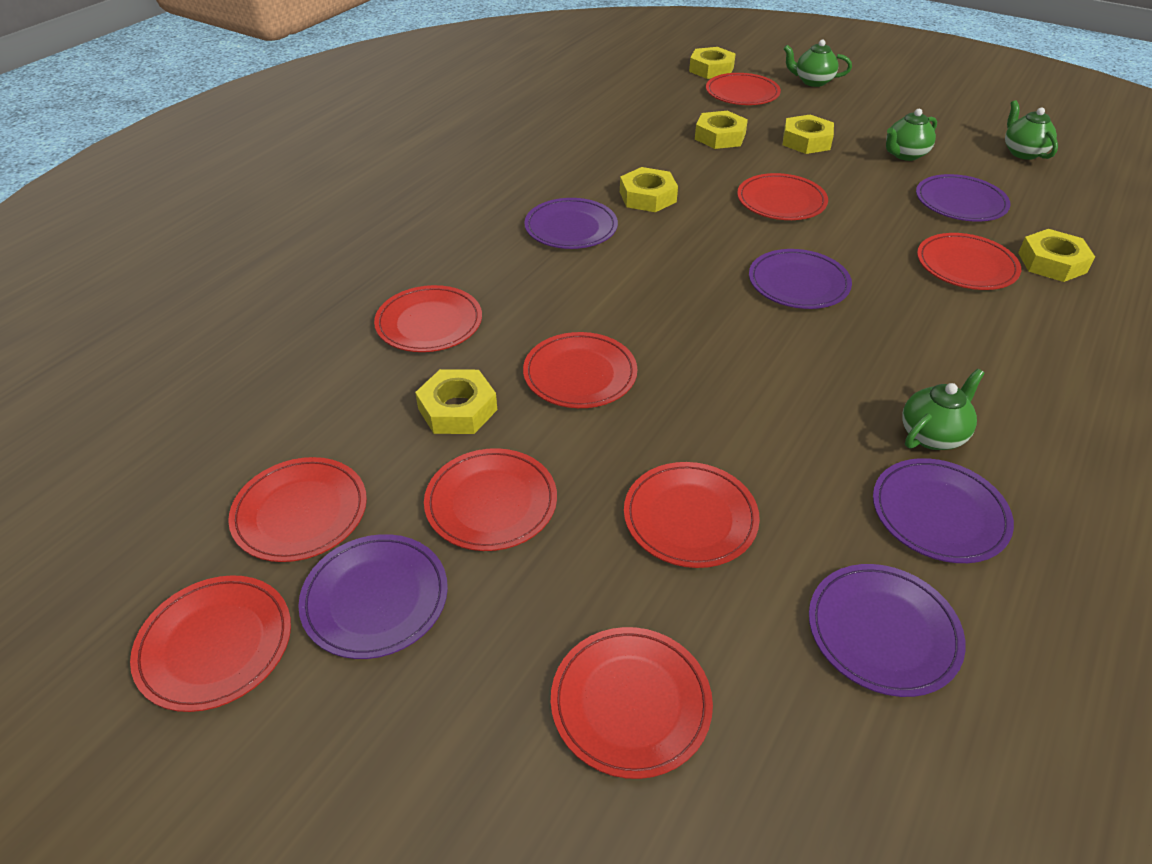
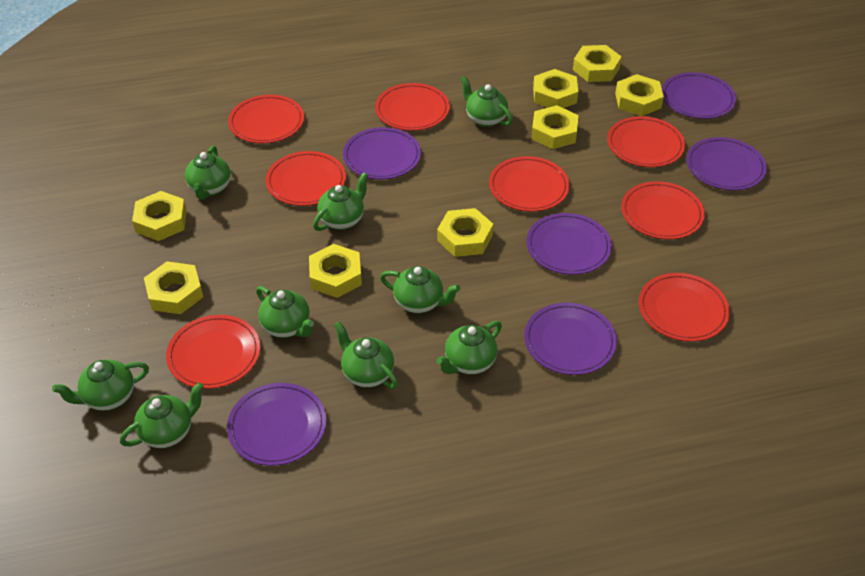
green teapot: 4 -> 9
red plate: 10 -> 8
yellow nut: 6 -> 8

